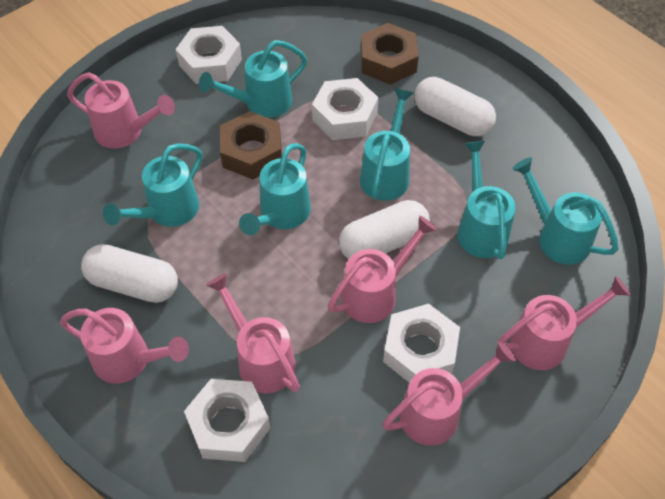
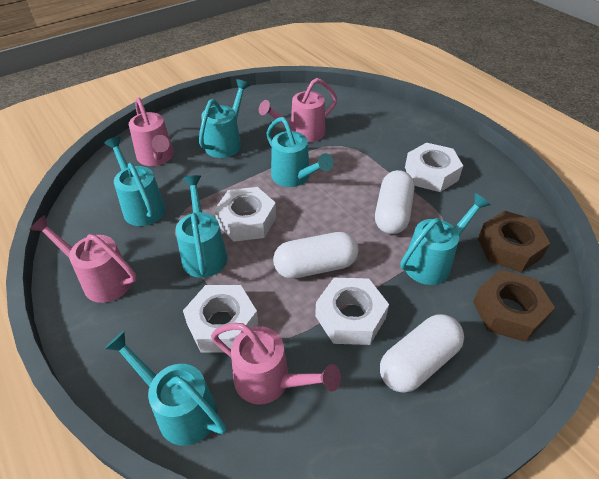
pink watering can: 6 -> 4

